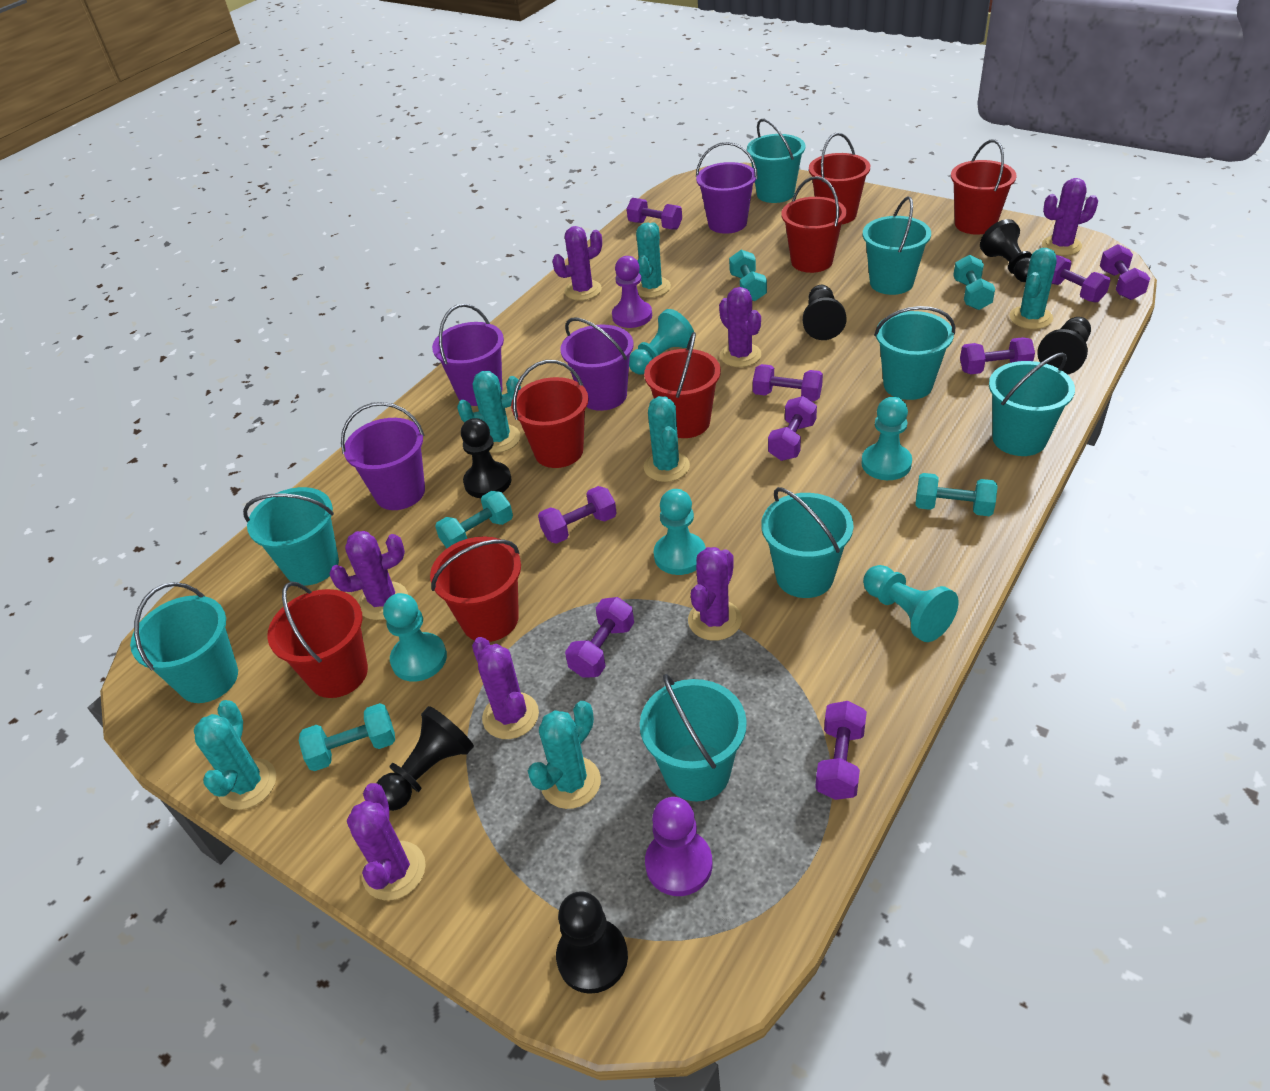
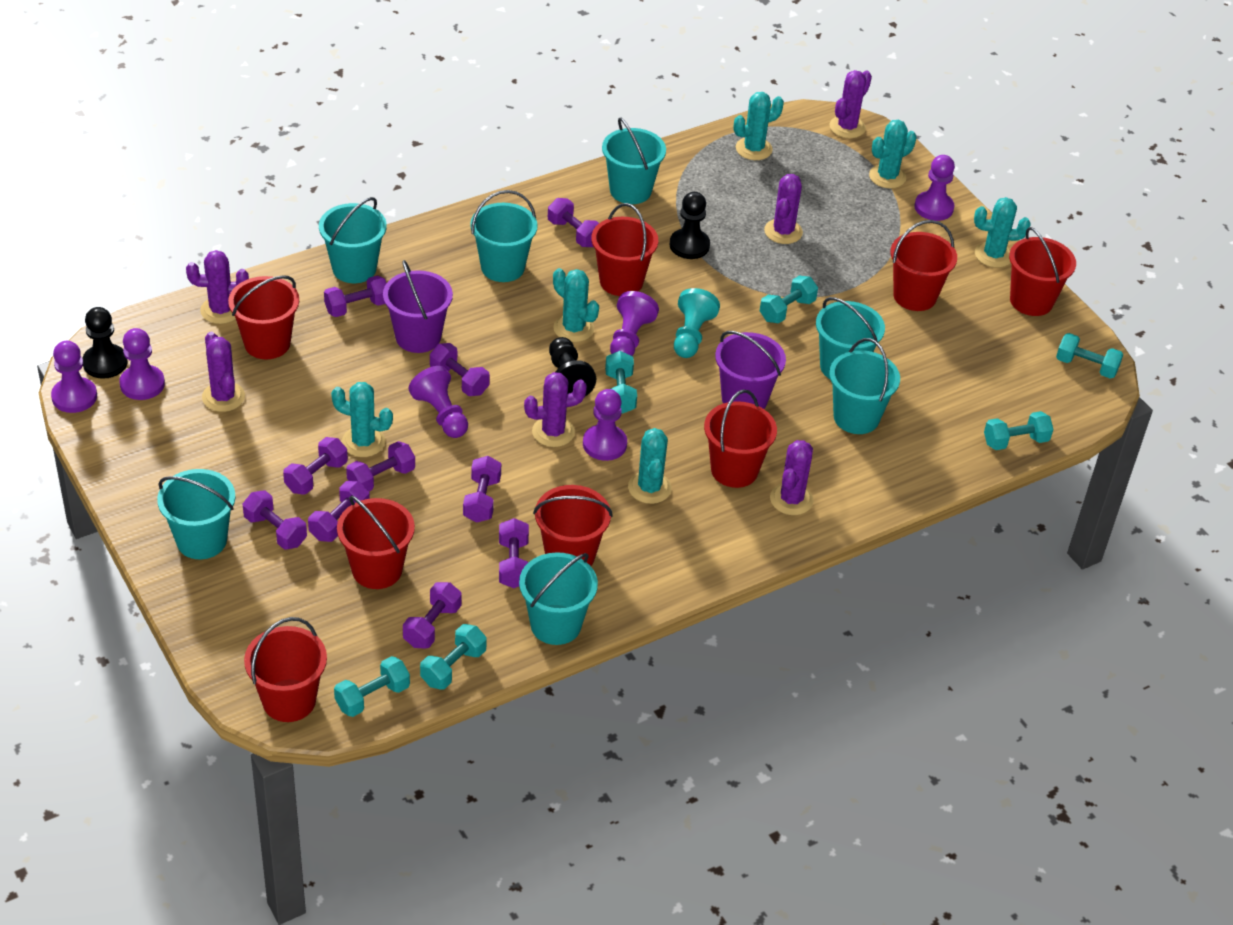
black pawn: 6 -> 3
purple bucket: 4 -> 2
purple cactus: 7 -> 6
purple dumbbell: 9 -> 10
purple pawn: 2 -> 6
red bucket: 7 -> 8
turquoise bucket: 8 -> 7
turquoise dumbbell: 5 -> 6
turquoise pawn: 5 -> 1

